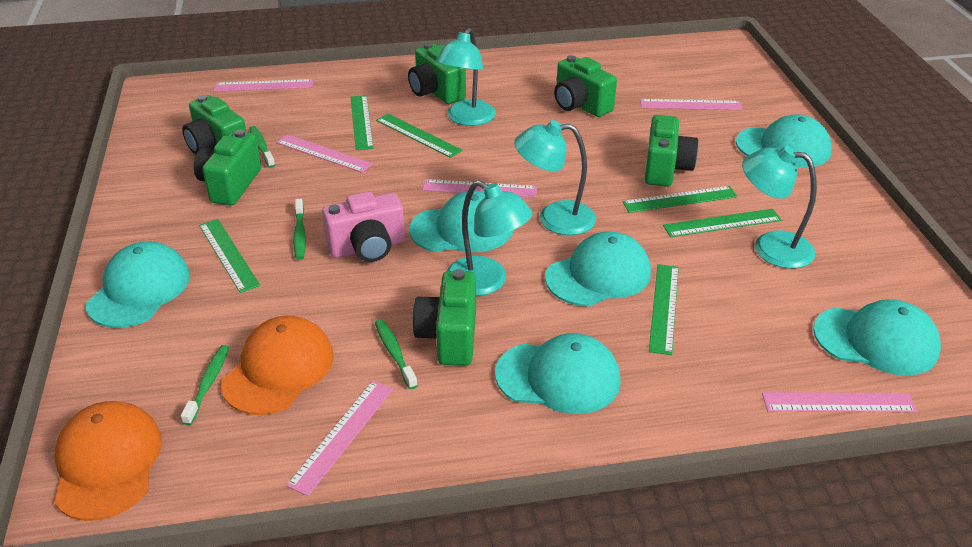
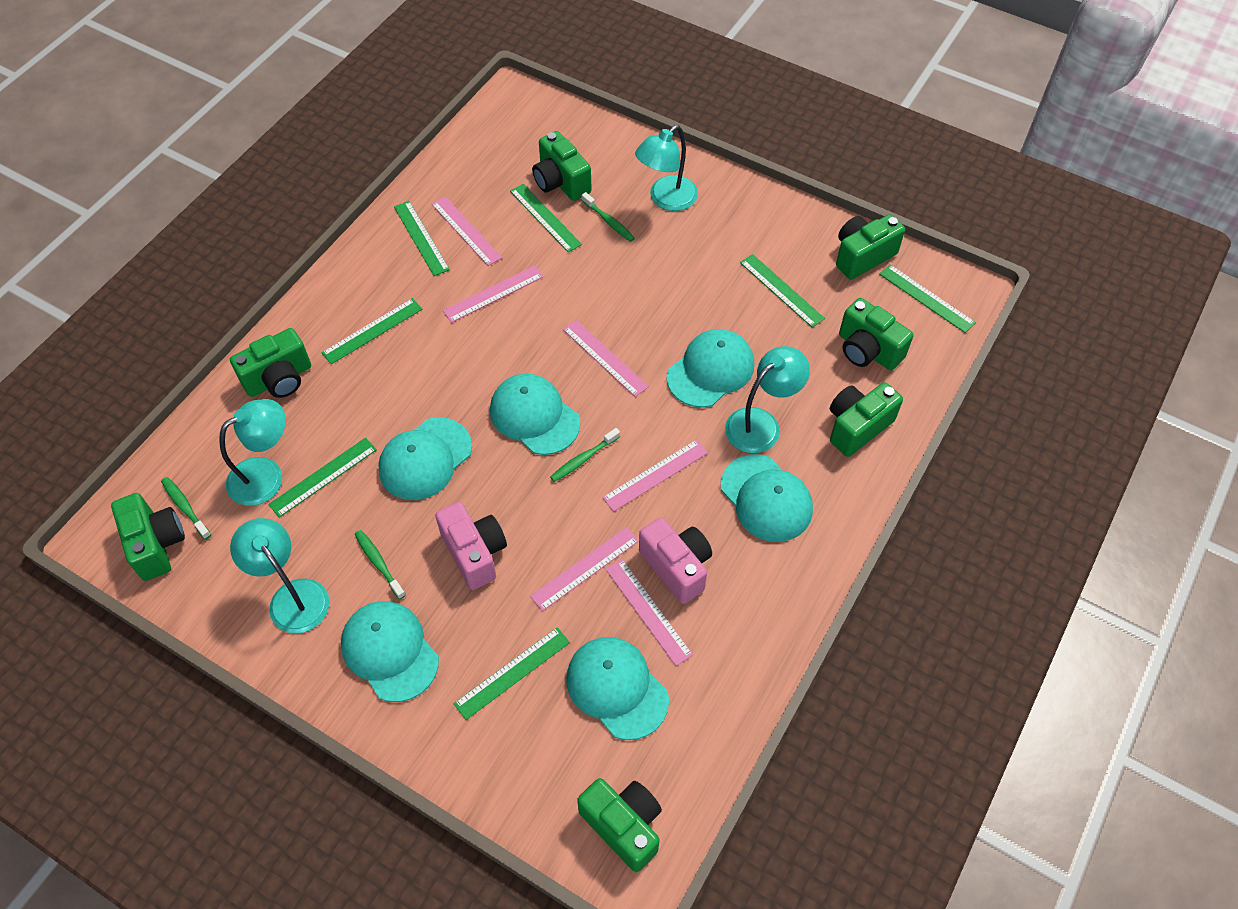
green camera: 6 -> 7
green ruler: 6 -> 7
orange cap: 2 -> 0
pink camera: 1 -> 2

